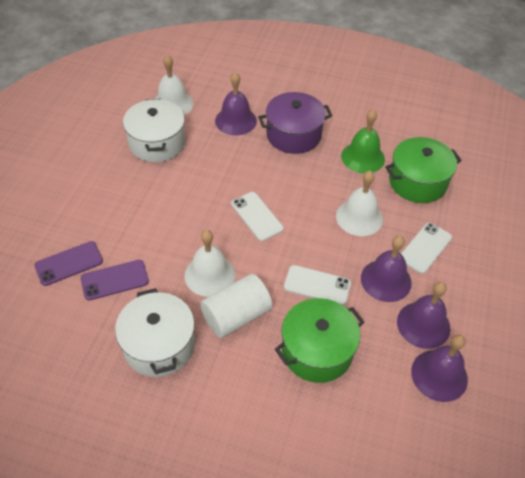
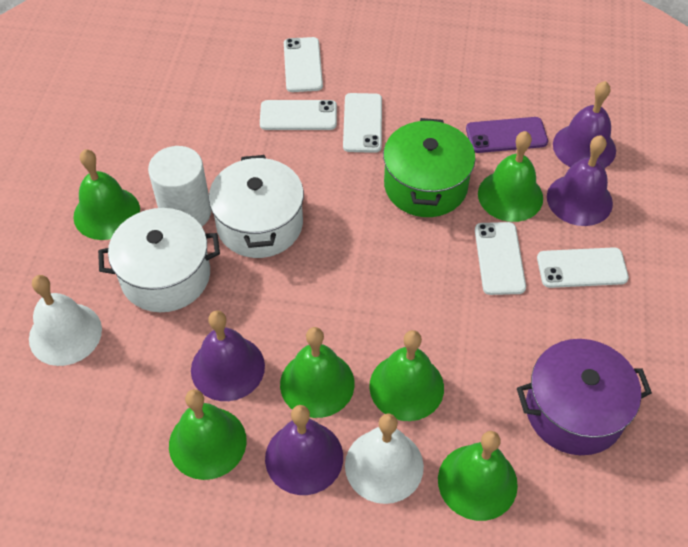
green bell: 1 -> 6
green pot: 2 -> 1
purple phone: 2 -> 1
white bell: 3 -> 2
white phone: 3 -> 5

